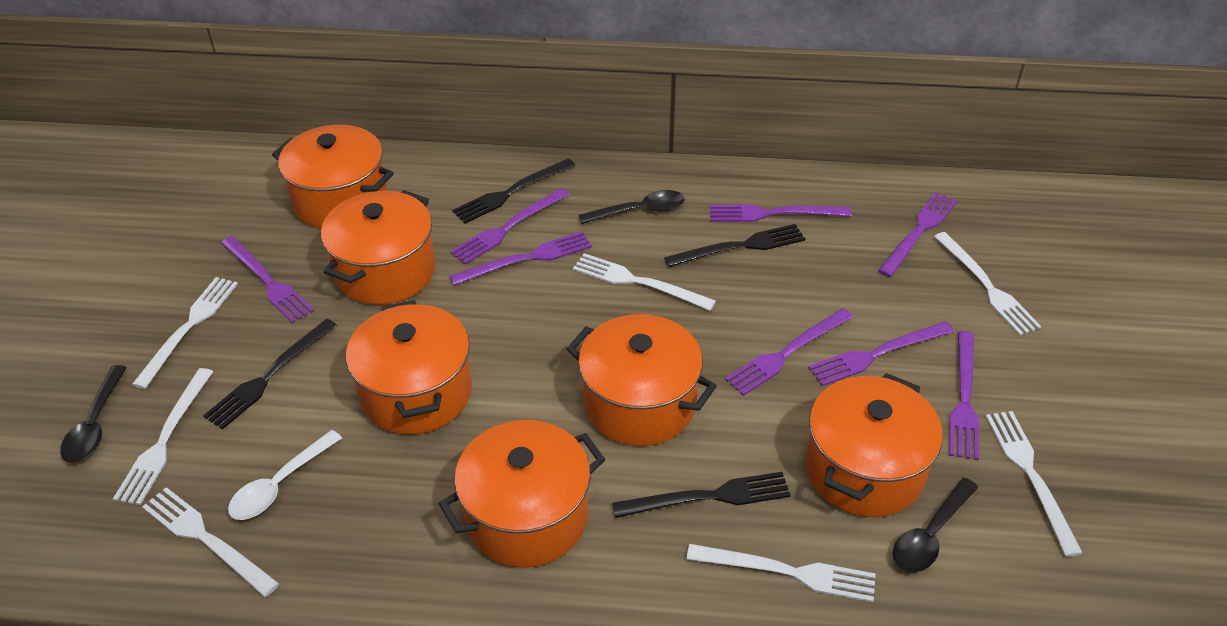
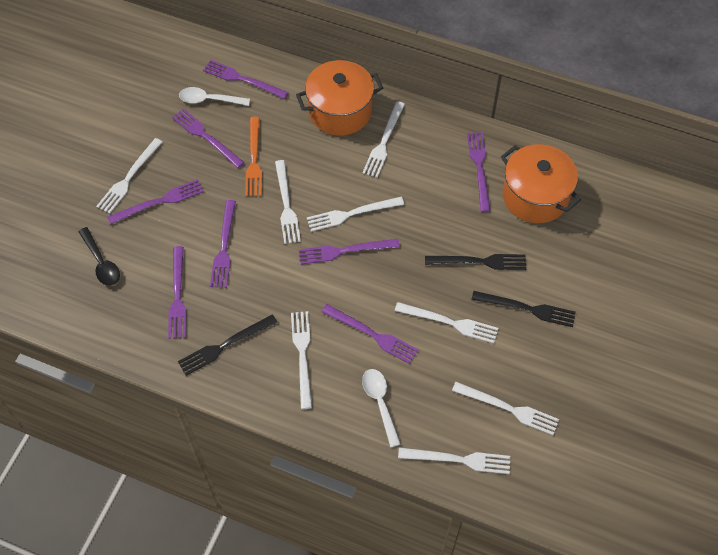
black fork: 4 -> 3
black spoon: 3 -> 1
orange fork: 0 -> 1
orange pot: 6 -> 2
white fork: 7 -> 8
white spoon: 1 -> 2

